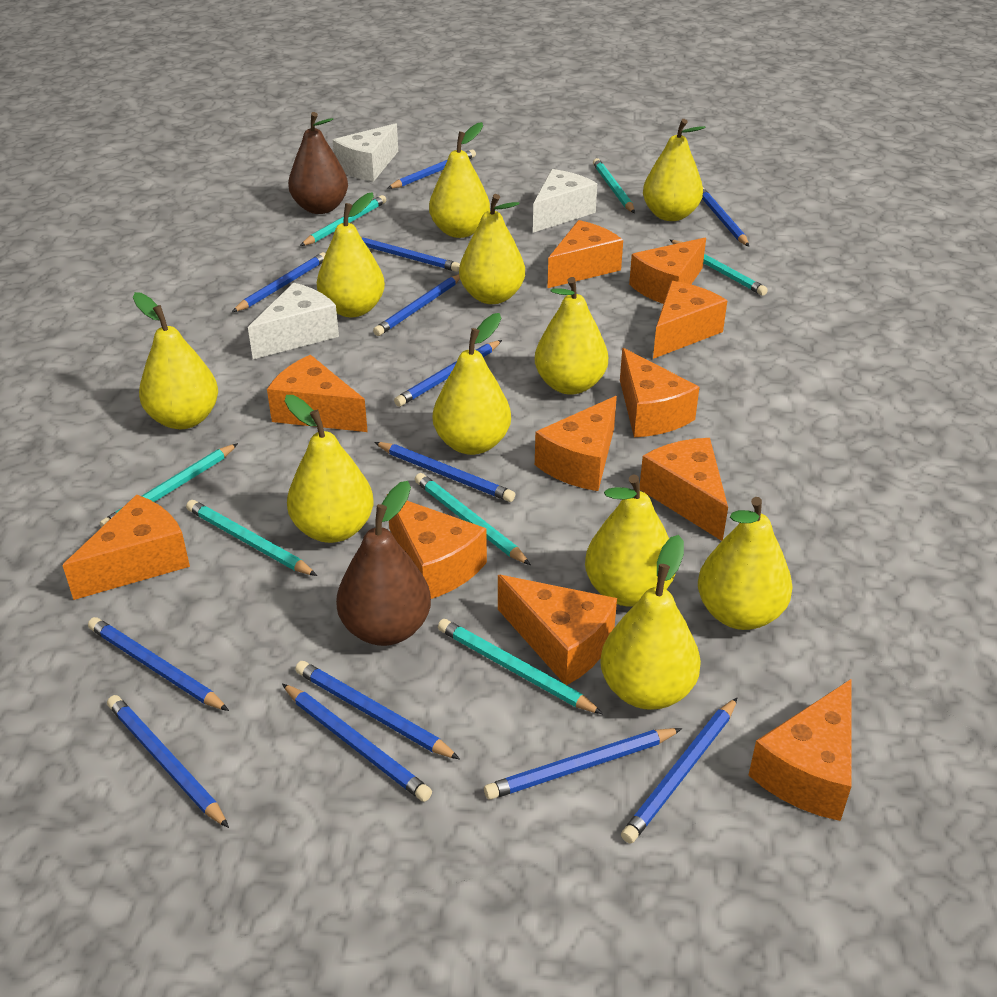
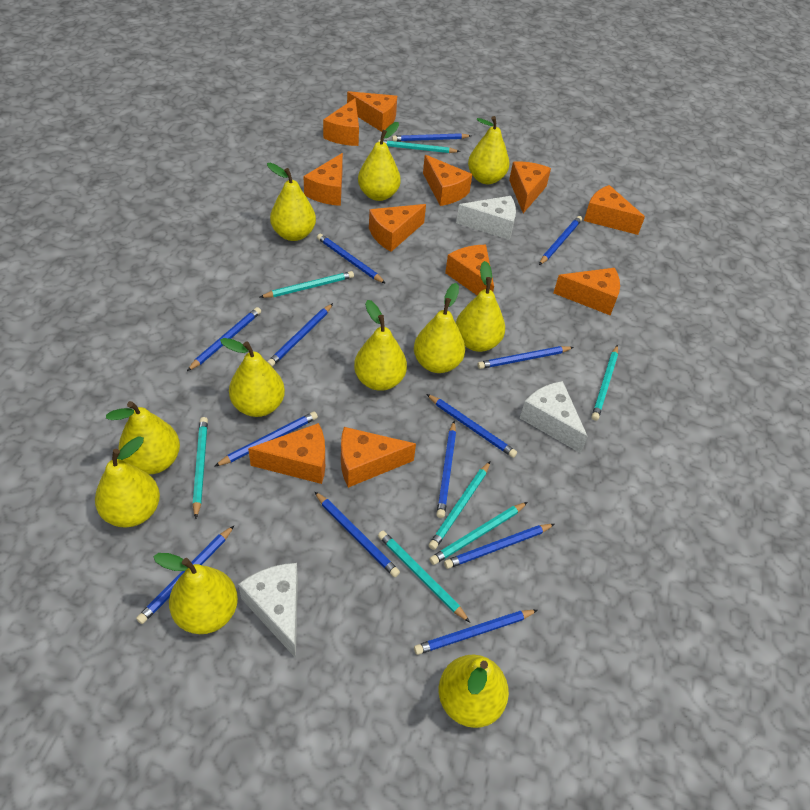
brown pear: 2 -> 0

